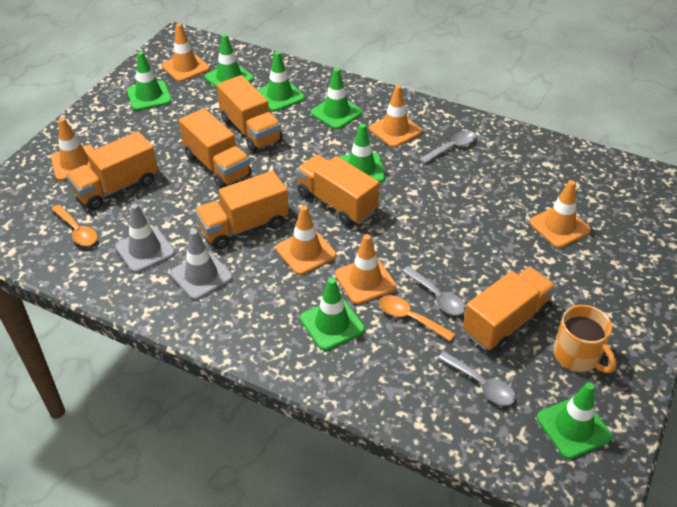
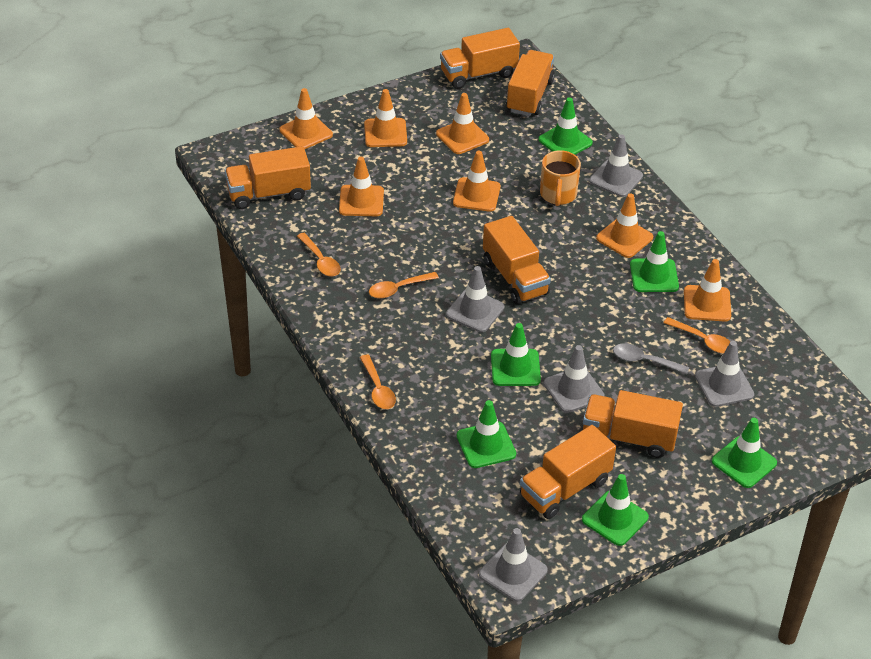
green traffic cone: 7 -> 6
grey spoon: 3 -> 1
grey traffic cone: 2 -> 5
orange spoon: 2 -> 4
orange traffic cone: 6 -> 7

